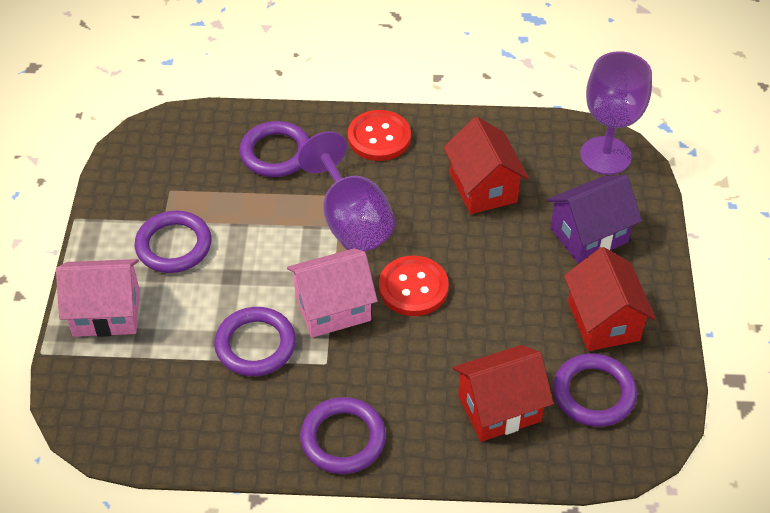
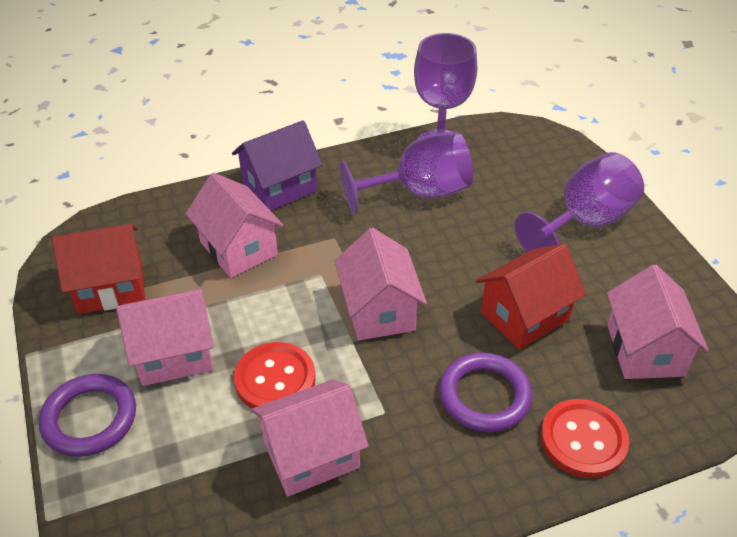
pink house: 2 -> 5
purple goblet: 2 -> 3
purple ring: 5 -> 2
red house: 3 -> 2

